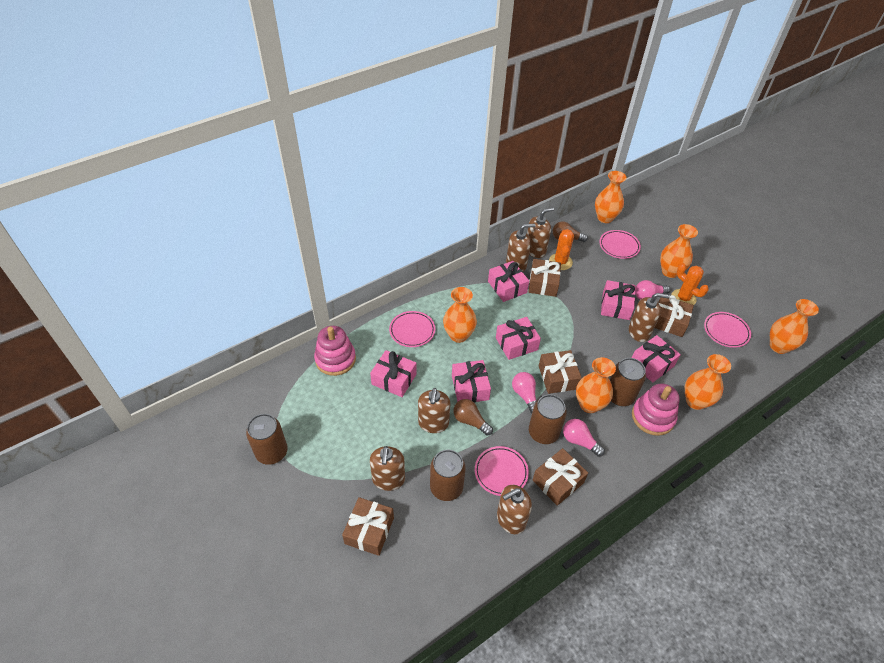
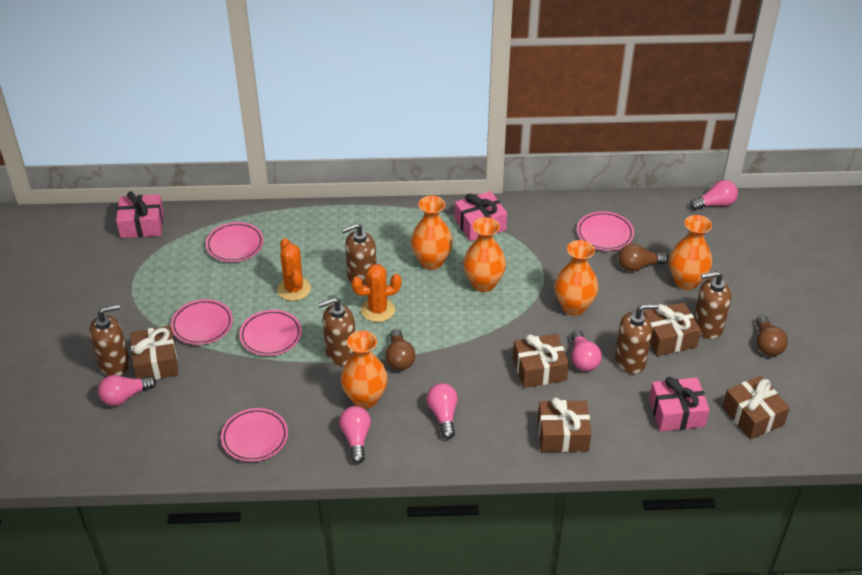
brown can: 4 -> 0
brown light bulb: 2 -> 3
brown soap dispenser: 6 -> 5
orange vase: 6 -> 5
pink gift: 6 -> 3
pink light bulb: 3 -> 5
pink plate: 4 -> 5
pink stacking toy: 2 -> 0

